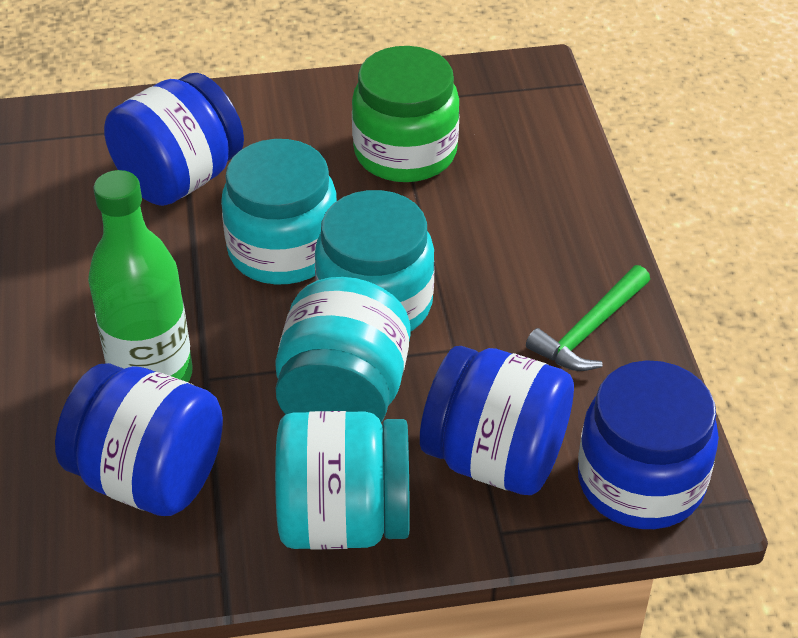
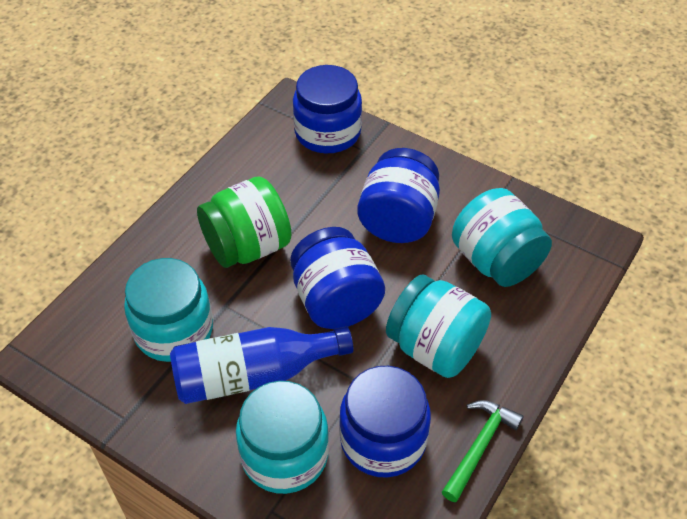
blue bottle: 0 -> 1
green bottle: 1 -> 0

